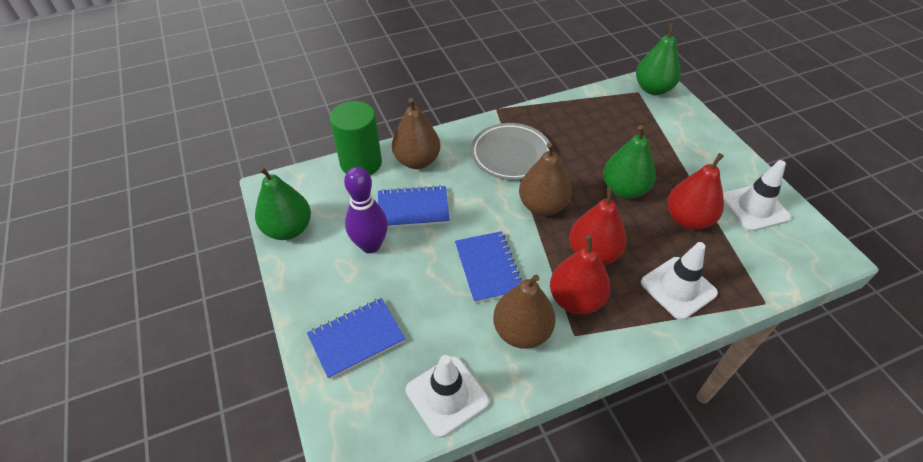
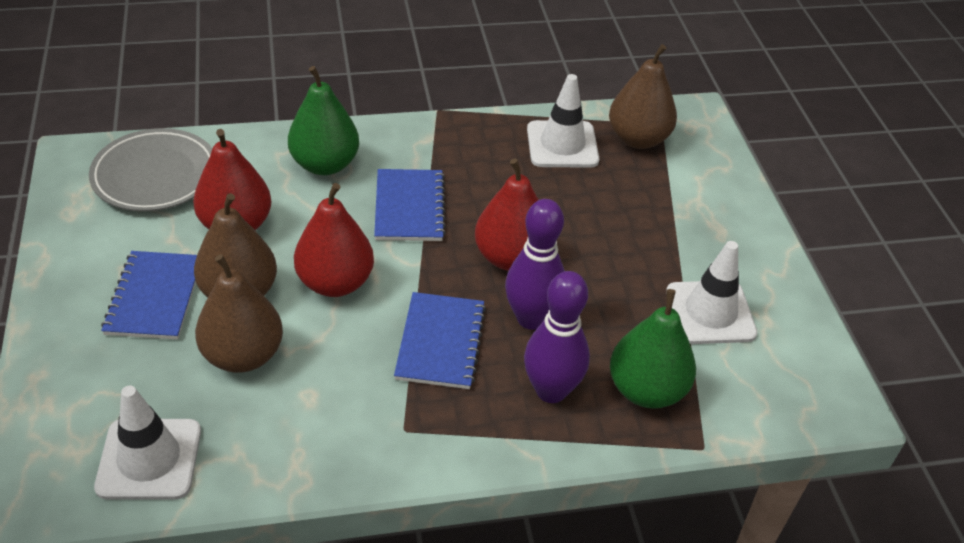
green cylinder: 1 -> 0
green pear: 3 -> 2
purple bowling pin: 1 -> 2

